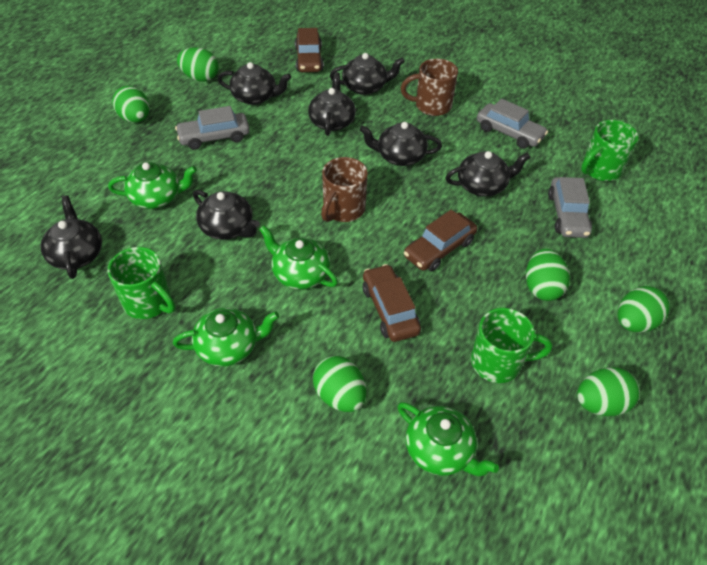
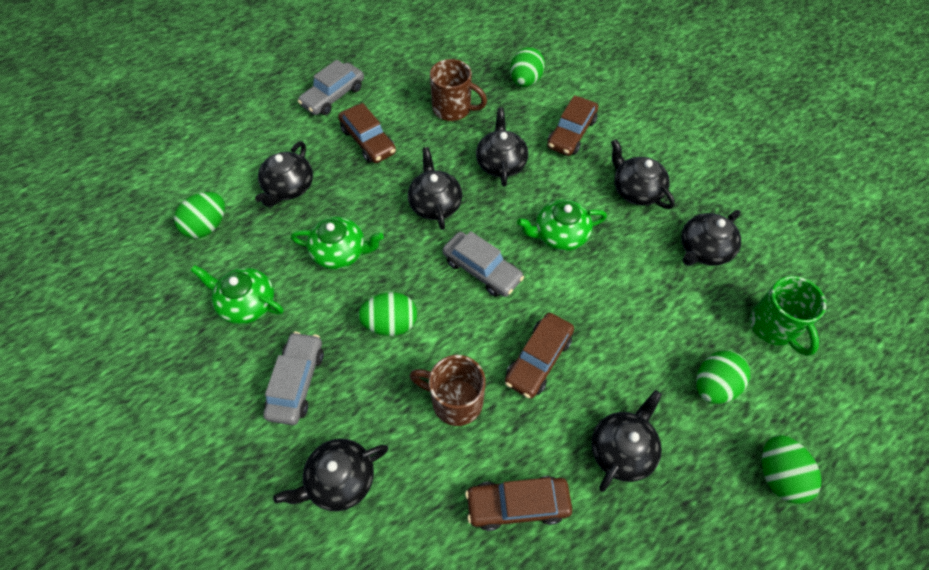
brown car: 3 -> 4
green egg: 6 -> 5
green mug: 3 -> 1
green teapot: 4 -> 3

